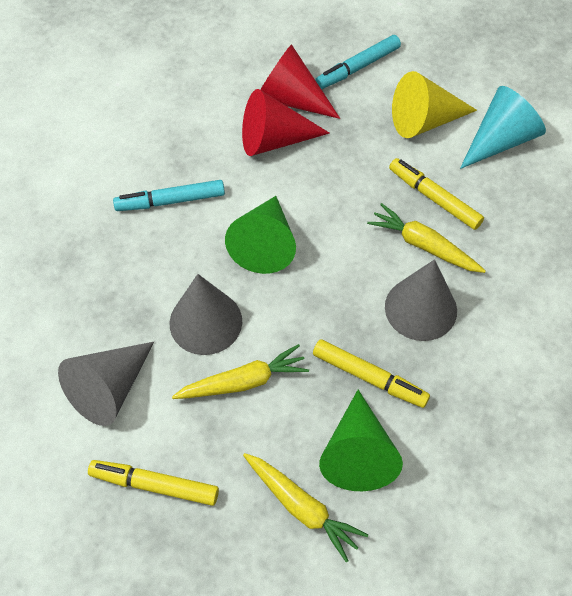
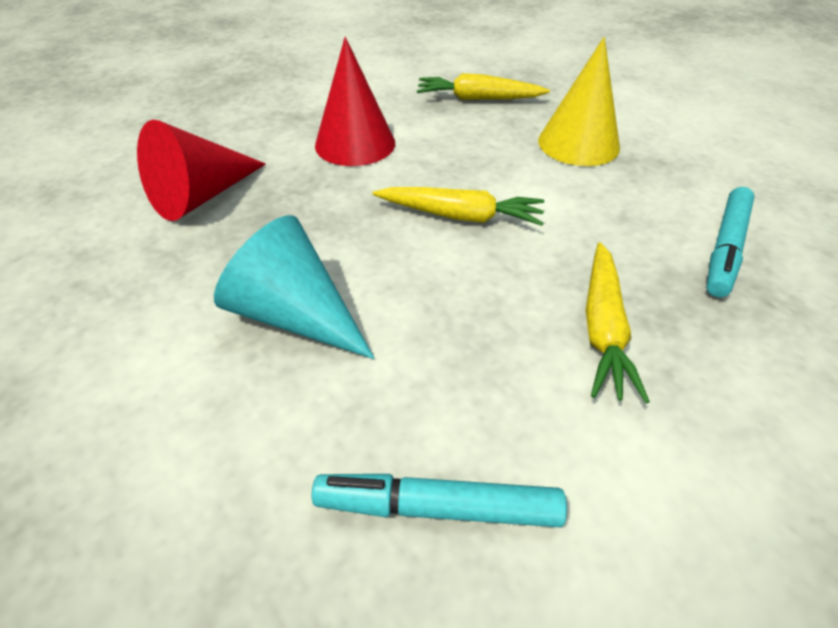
green cone: 2 -> 0
grey cone: 3 -> 0
yellow marker: 3 -> 0

